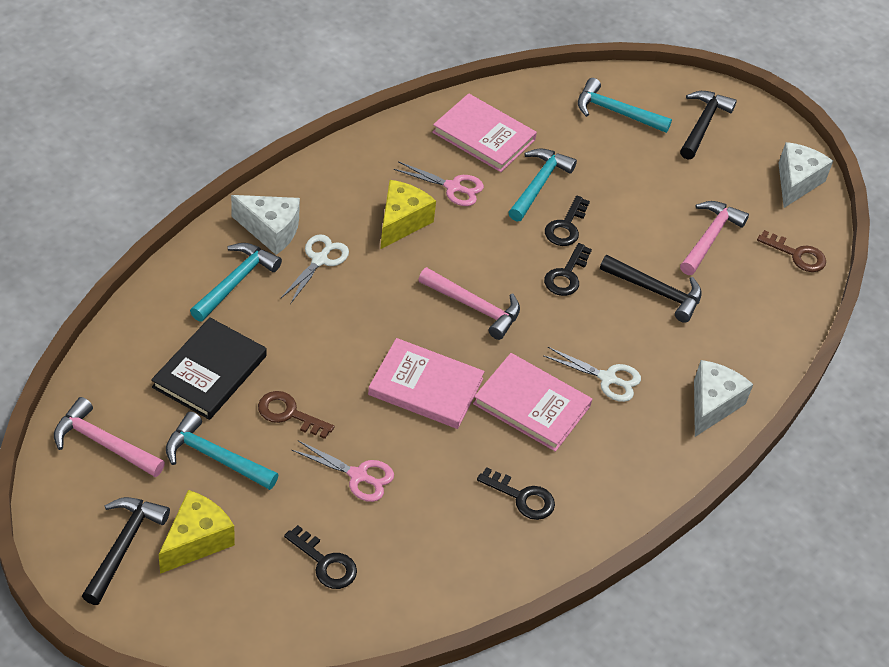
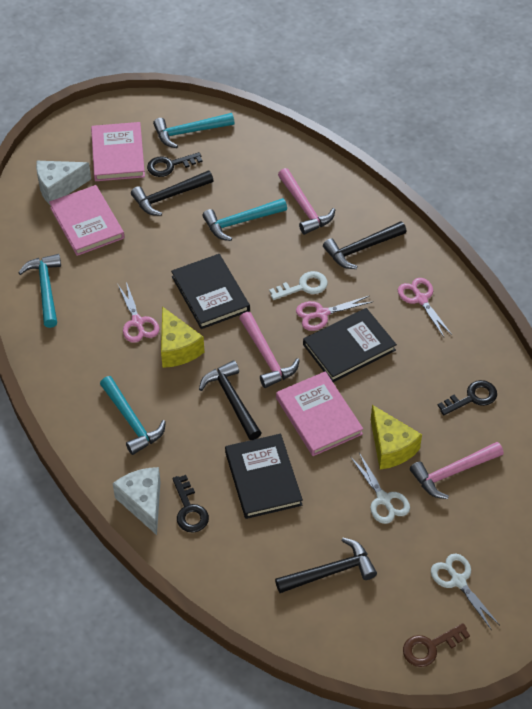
black book: 1 -> 3
black hammer: 3 -> 4
black key: 4 -> 3
brown key: 2 -> 1
pink scissors: 2 -> 3
white cheese: 3 -> 2
white key: 0 -> 1

